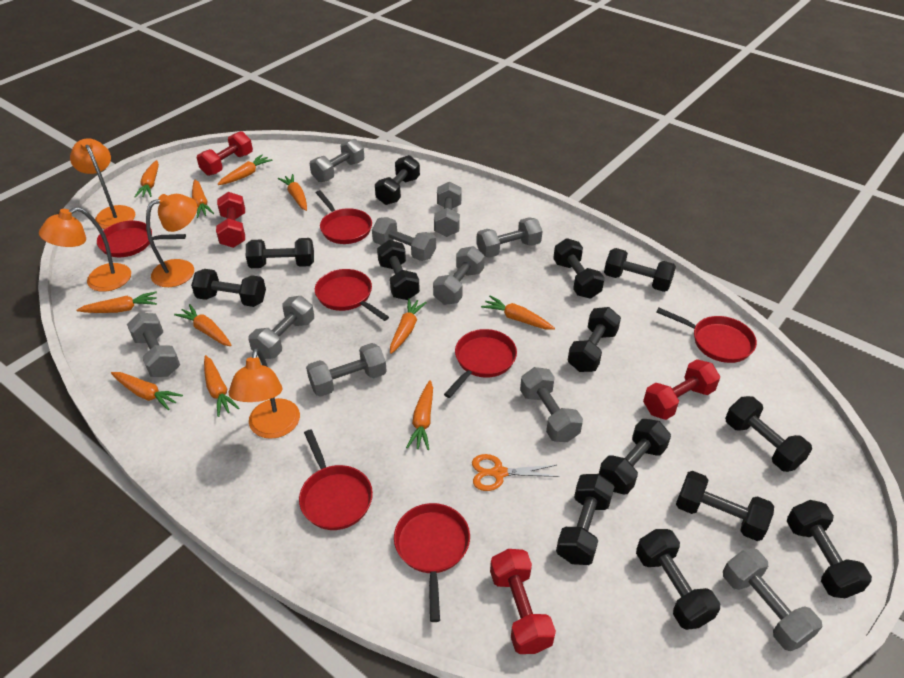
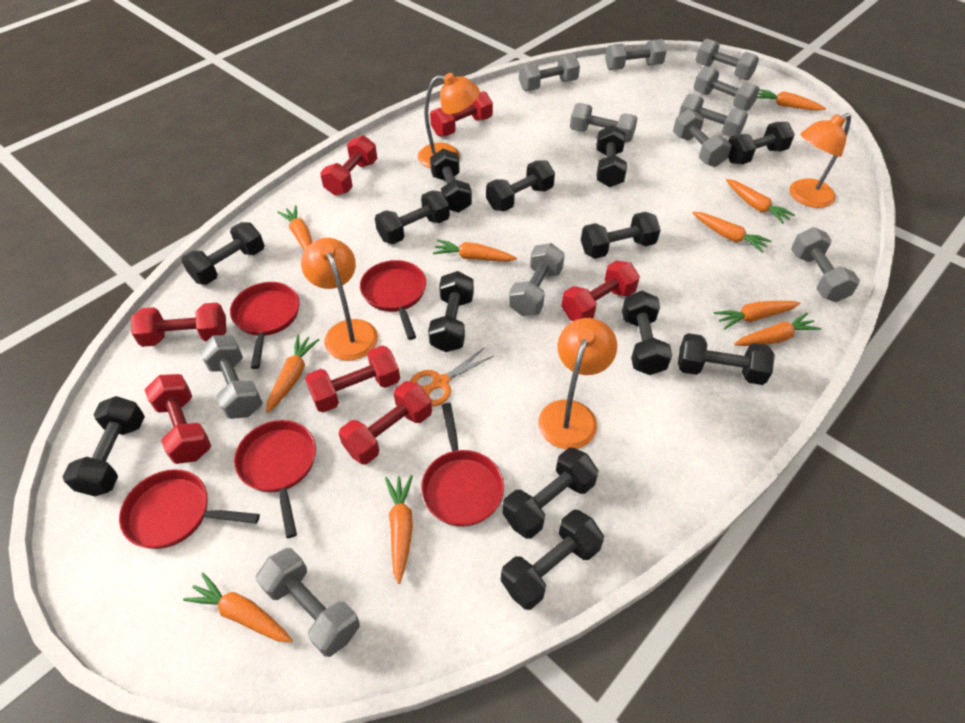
grey dumbbell: 10 -> 11
orange carrot: 11 -> 10
red dumbbell: 4 -> 7
red pan: 7 -> 5

